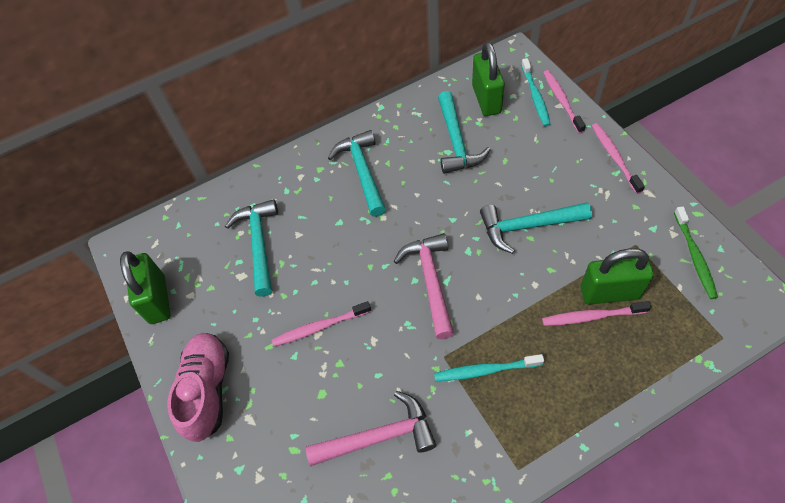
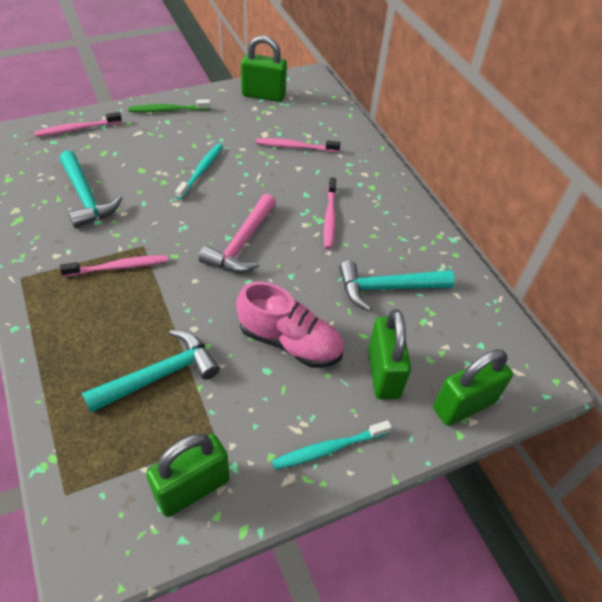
green padlock: 3 -> 4
pink hammer: 2 -> 1
turquoise hammer: 4 -> 3

